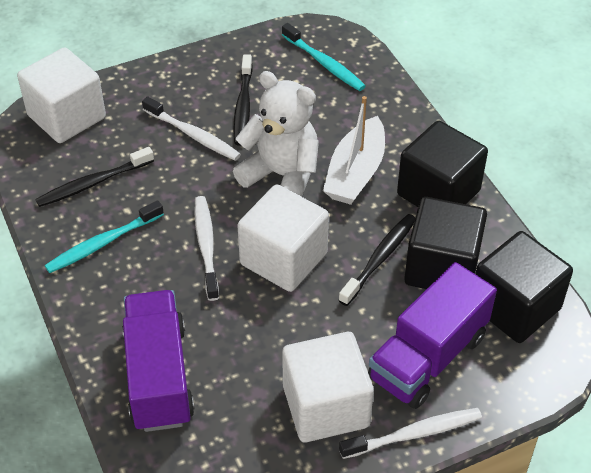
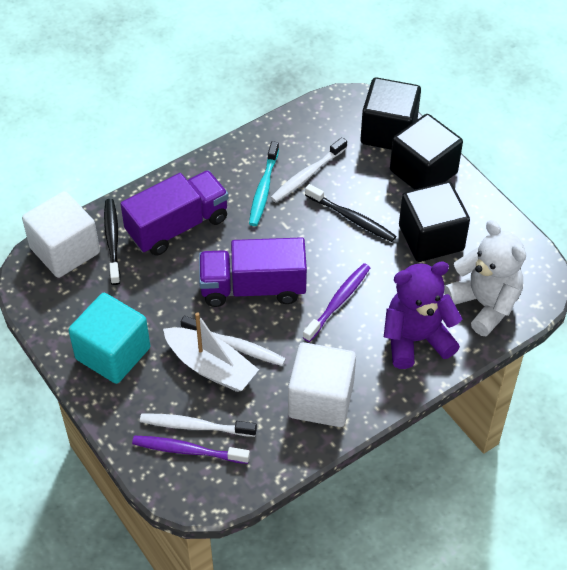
black toothbrush: 3 -> 2
purple teddy bear: 0 -> 1
purple toothbrush: 0 -> 2
turquoise cube: 0 -> 1
turquoise toothbrush: 2 -> 1
white cube: 3 -> 2

